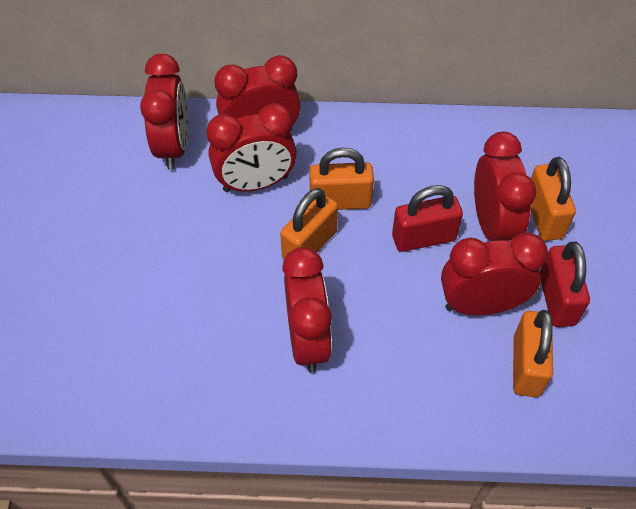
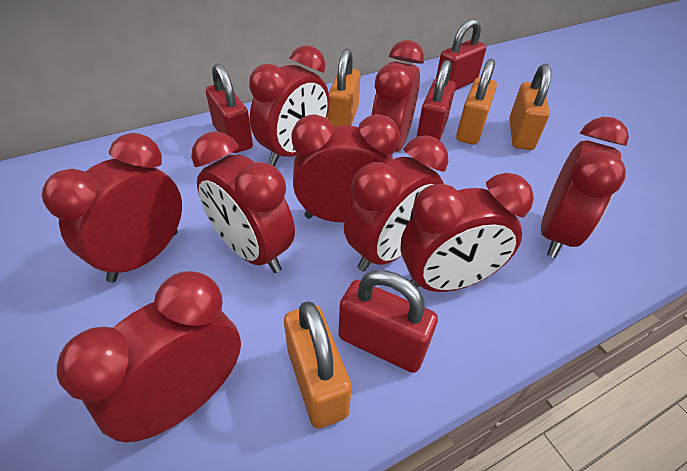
red clock: 6 -> 9
red padlock: 2 -> 4

